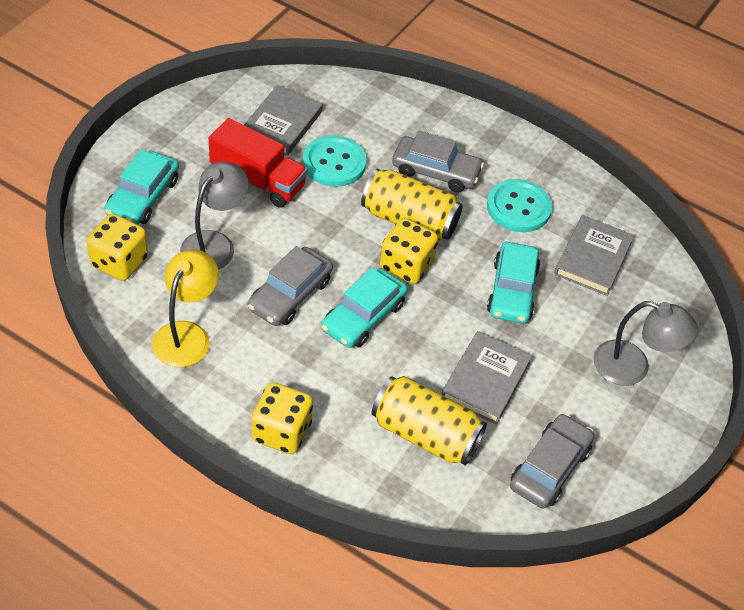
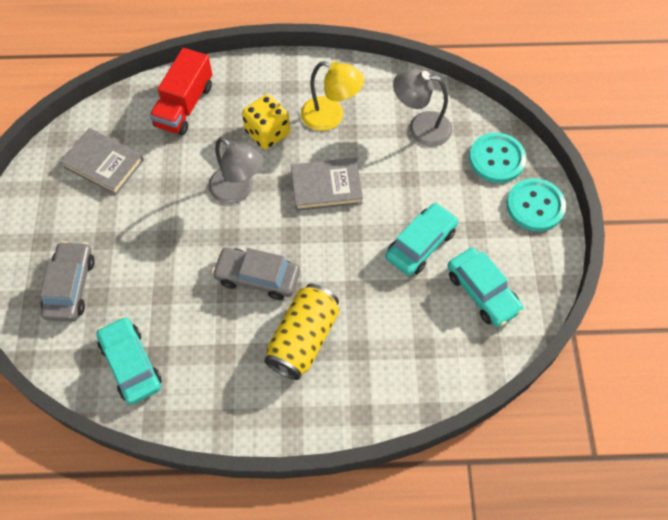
grey book: 3 -> 2
grey car: 3 -> 2
yellow can: 2 -> 1
yellow dice: 3 -> 1

